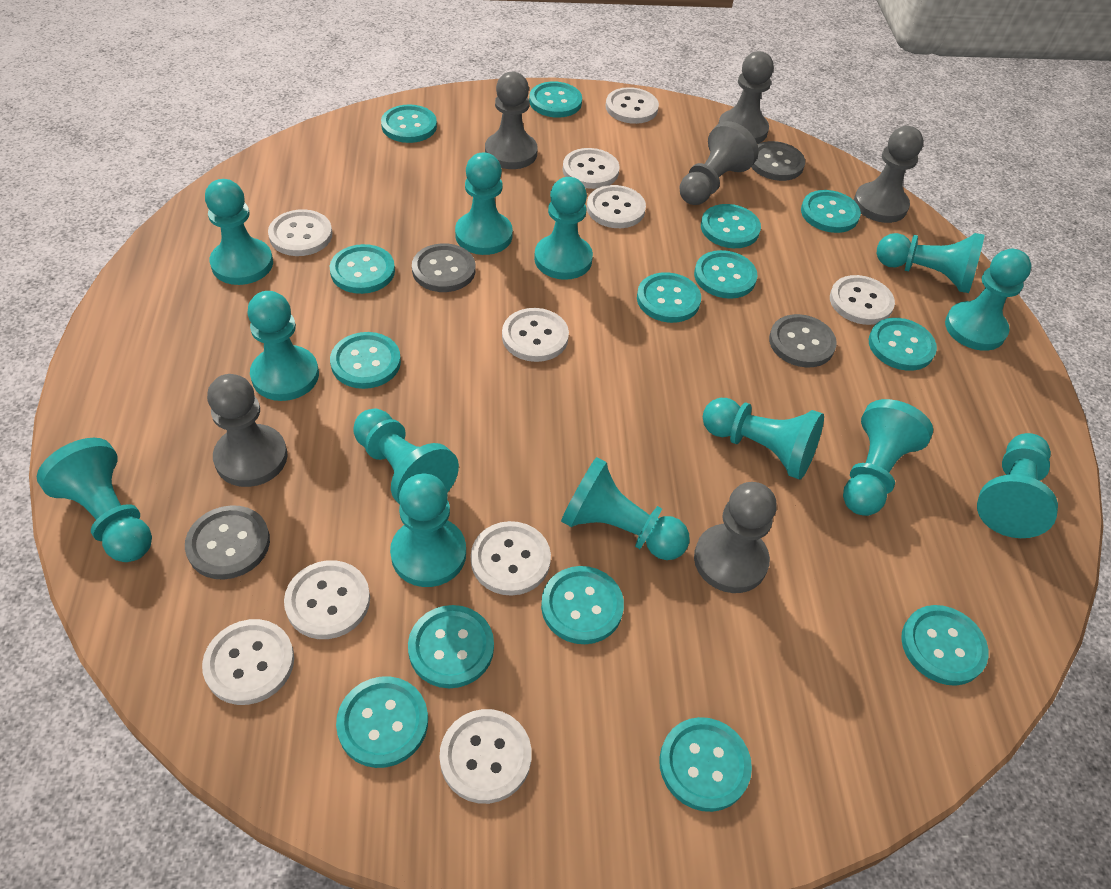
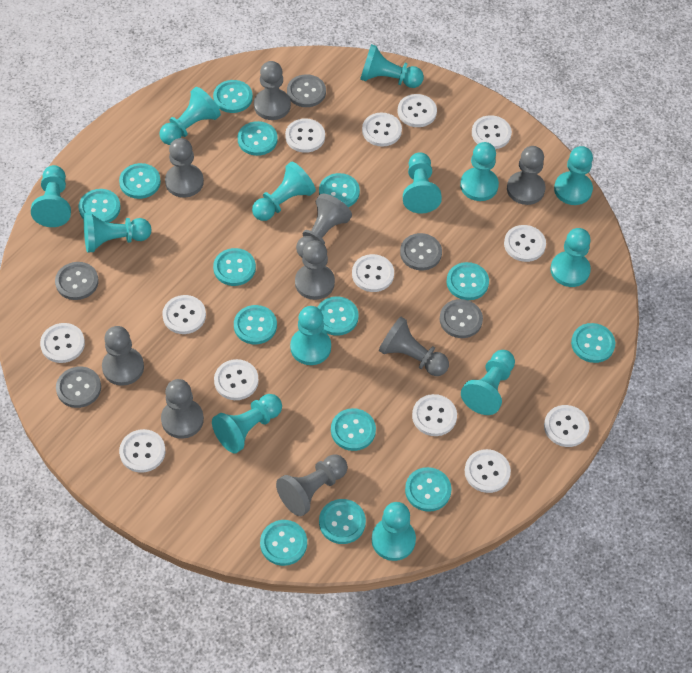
grey button: 4 -> 5
grey pawn: 6 -> 9
white button: 10 -> 13

